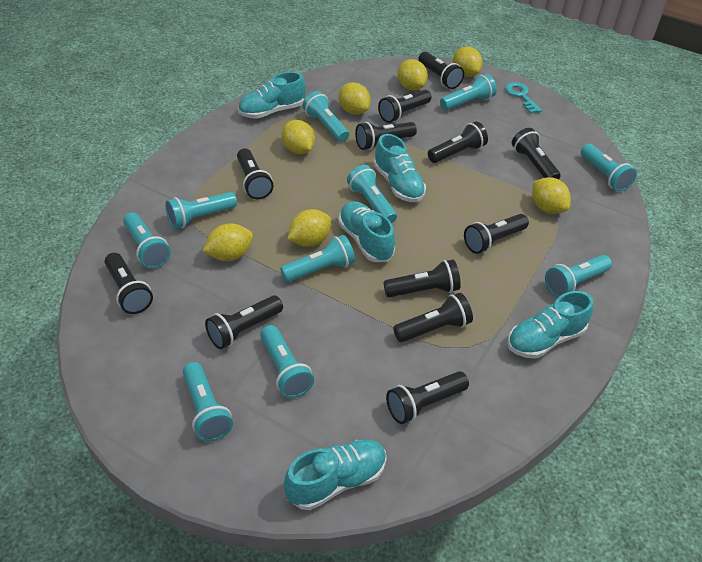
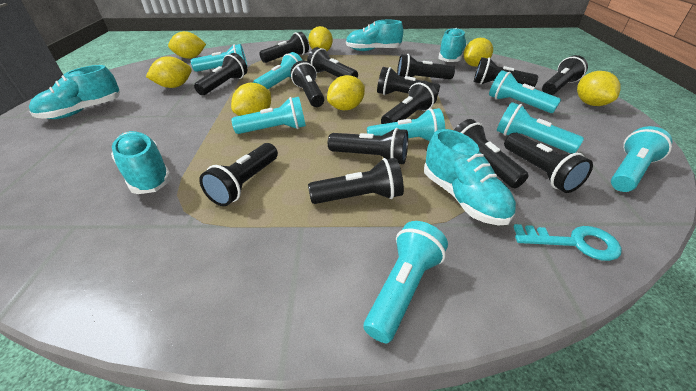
black flashlight: 12 -> 14
turquoise flashlight: 10 -> 8

